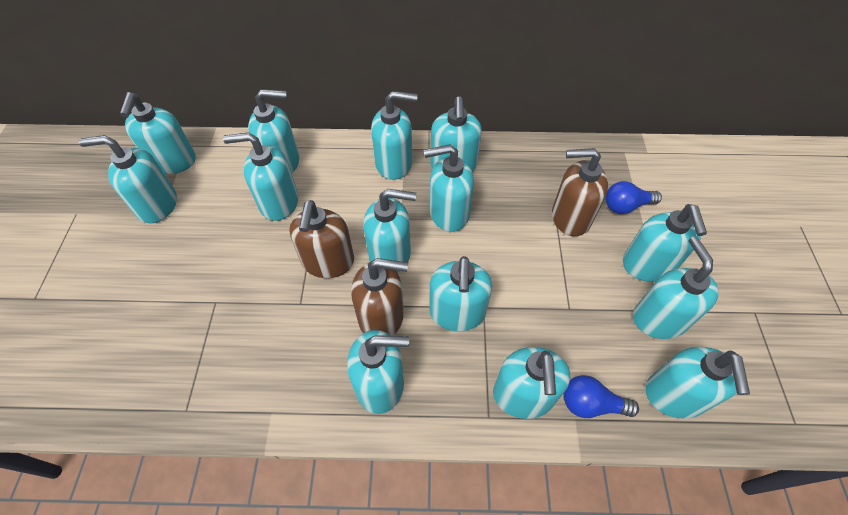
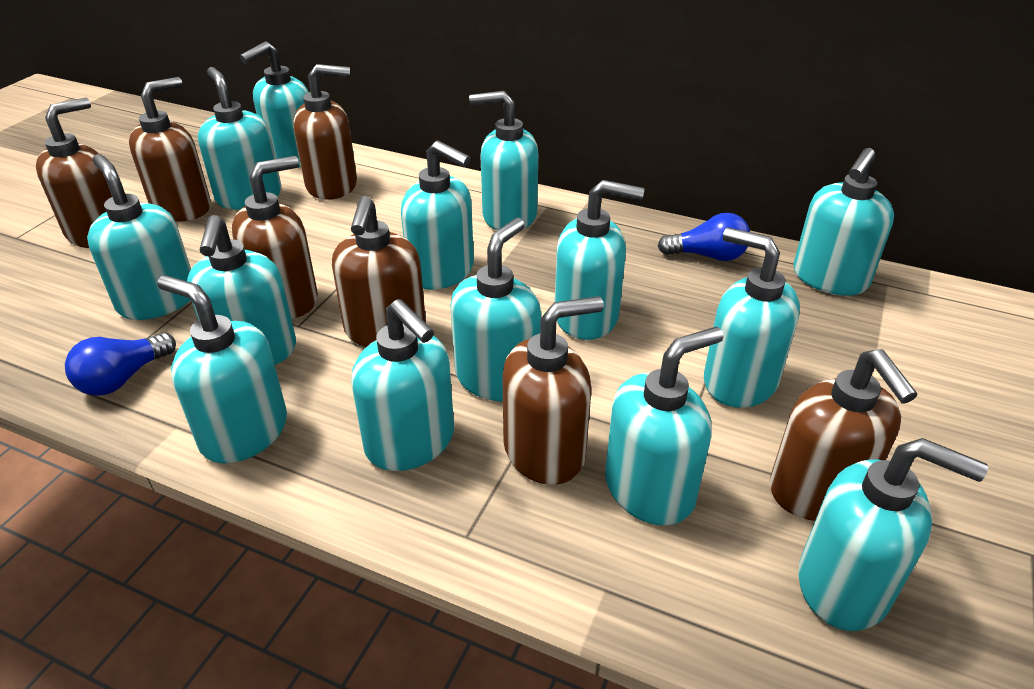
brown soap dispenser: 3 -> 7

